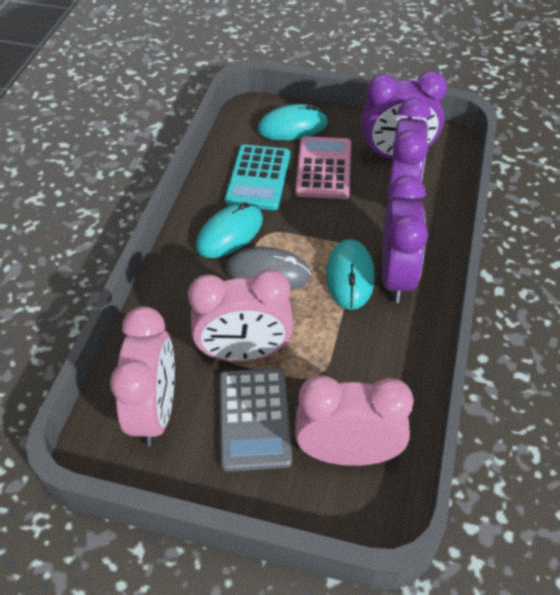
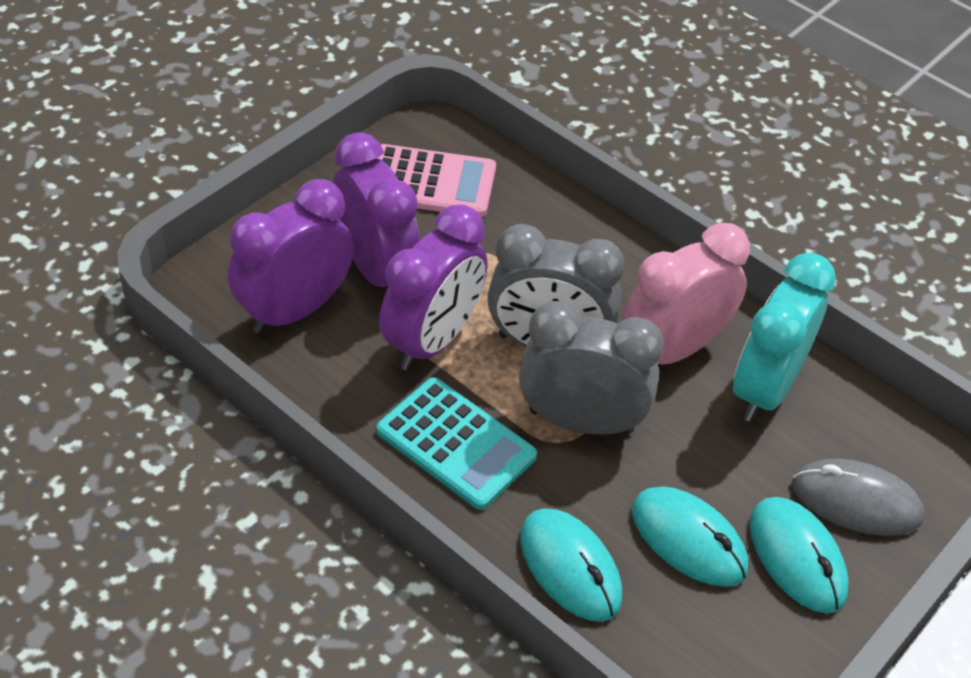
grey calculator: 1 -> 0
grey clock: 0 -> 2
pink clock: 3 -> 1
turquoise clock: 0 -> 1

